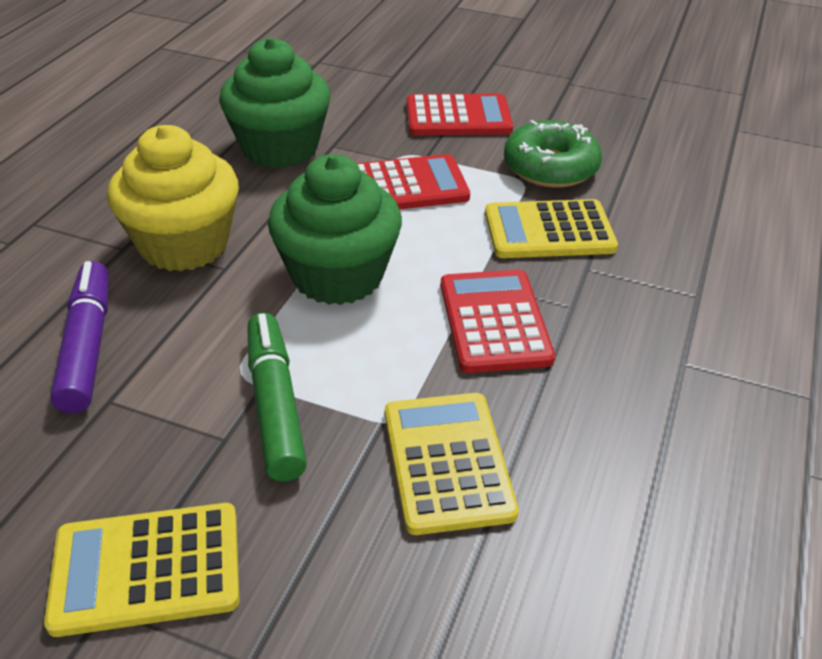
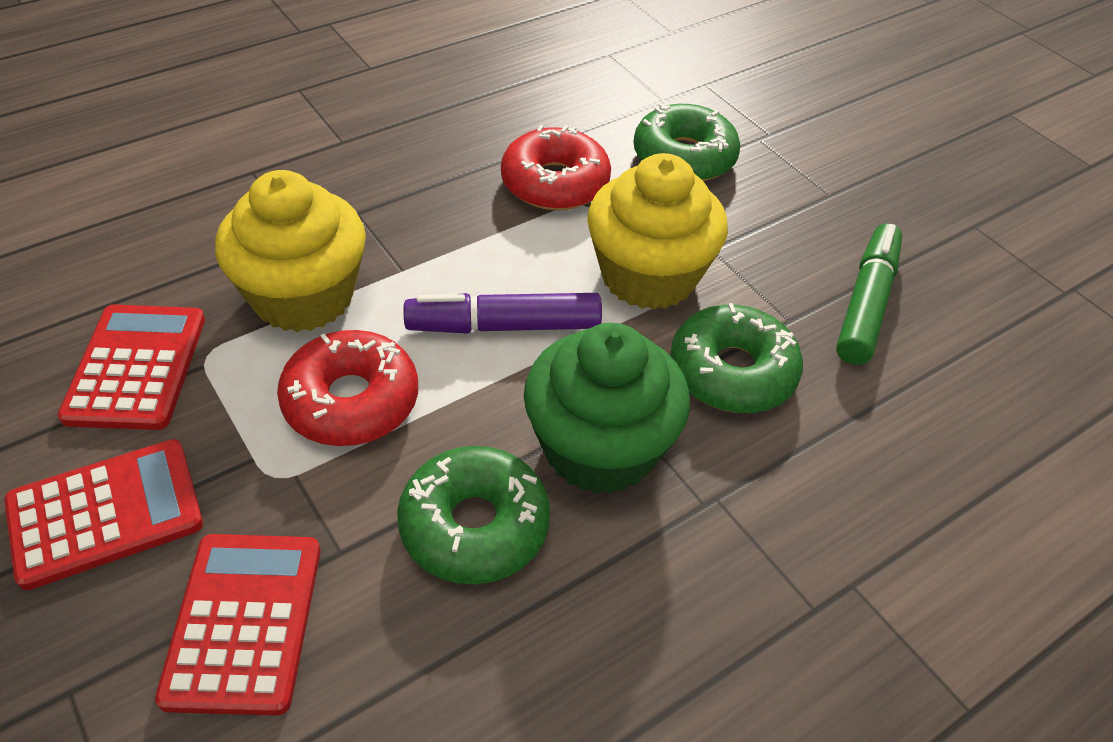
green cupcake: 2 -> 1
green donut: 1 -> 3
red donut: 0 -> 2
yellow calculator: 3 -> 0
yellow cupcake: 1 -> 2

